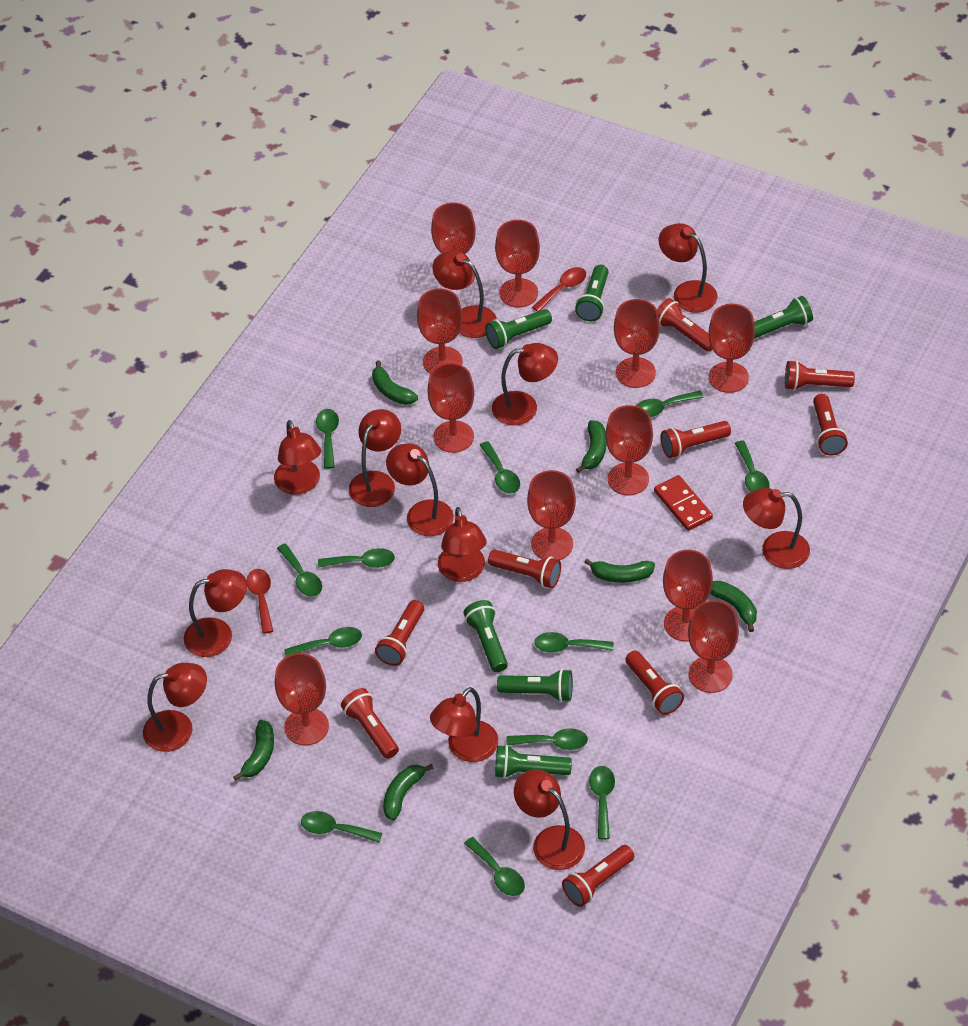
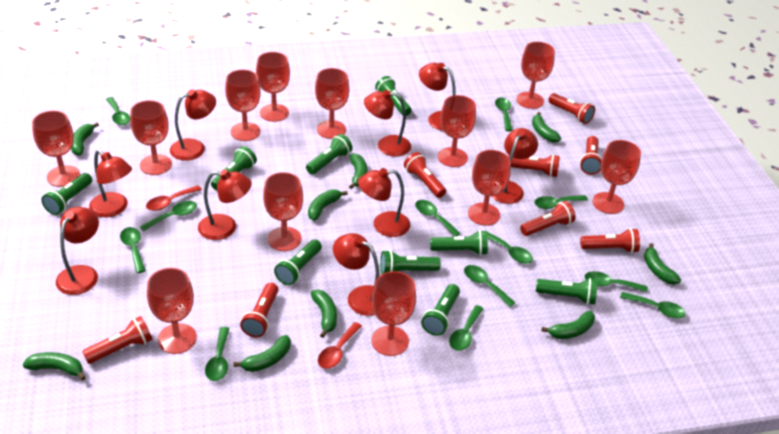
green banana: 6 -> 9
green flashlight: 6 -> 9
red domino: 1 -> 0
red flashlight: 9 -> 8
red goblet: 11 -> 12
red lamp: 12 -> 9

